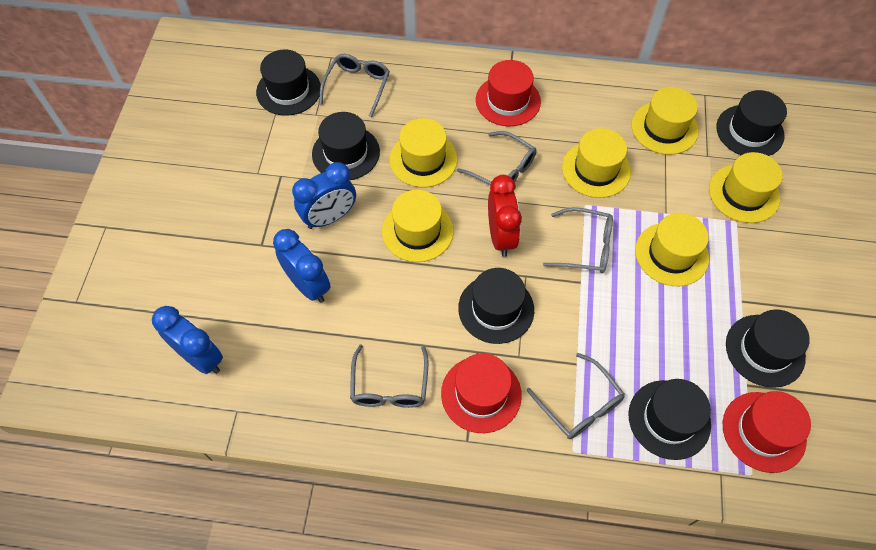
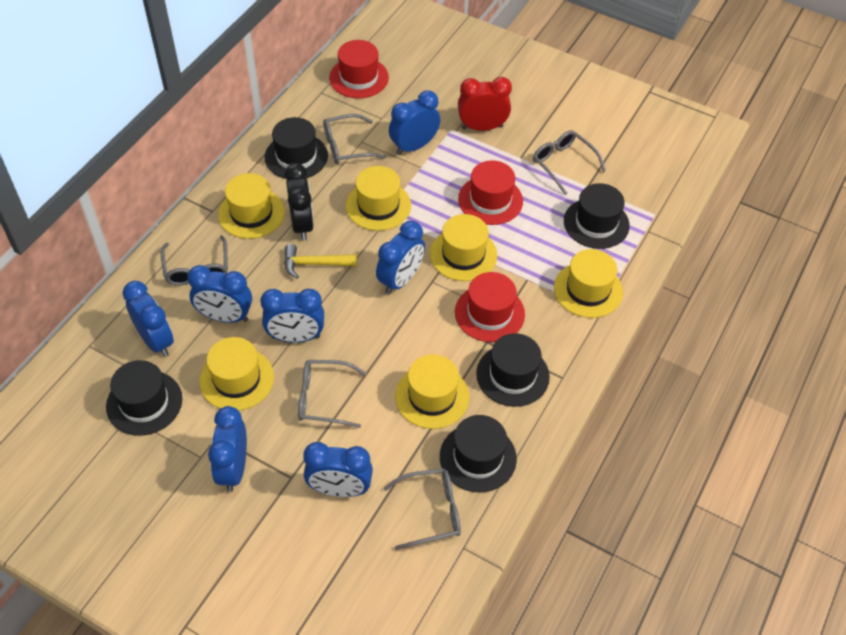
black clock: 0 -> 1
black hat: 6 -> 5
blue clock: 3 -> 7
yellow hammer: 0 -> 1

